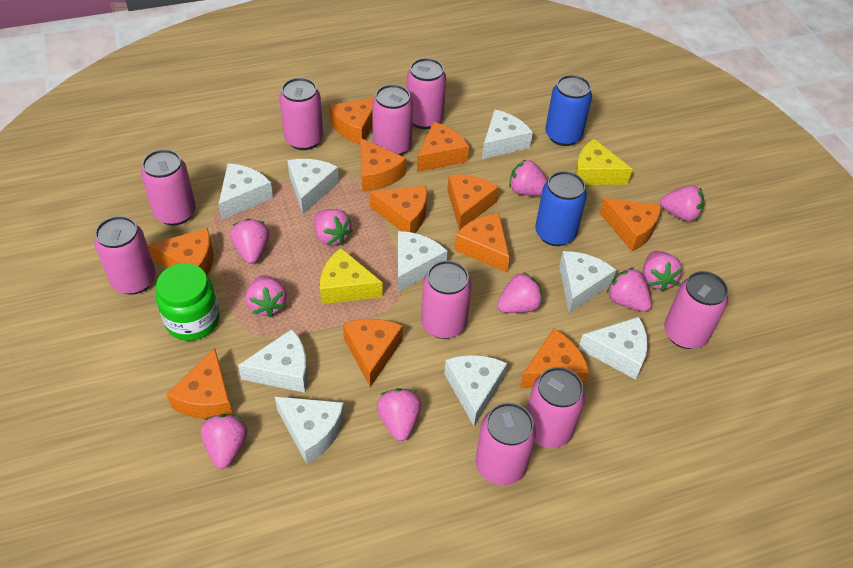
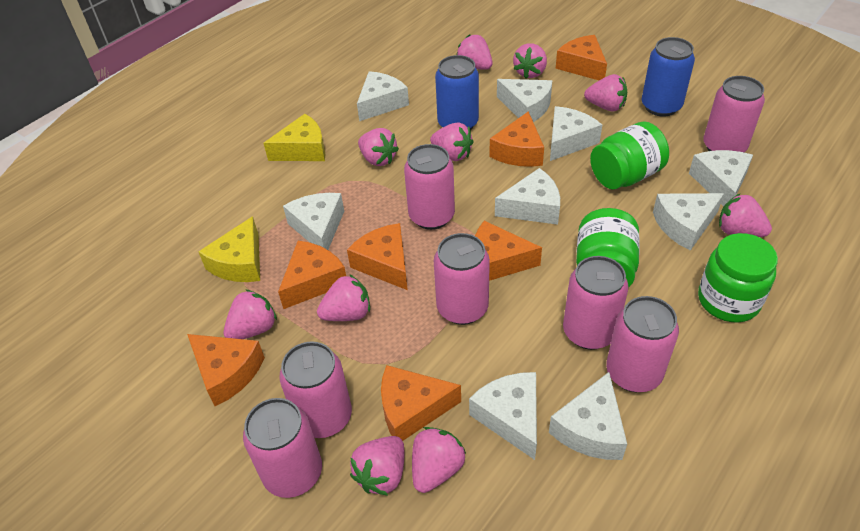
green jar: 1 -> 3
orange cheese: 11 -> 7
pink can: 9 -> 7

